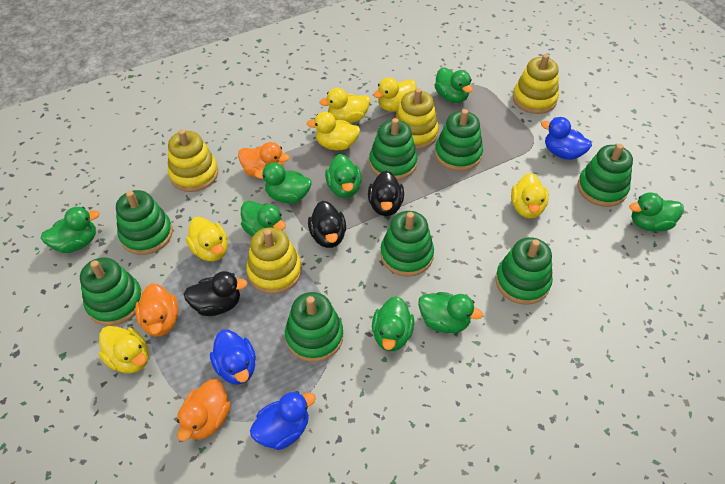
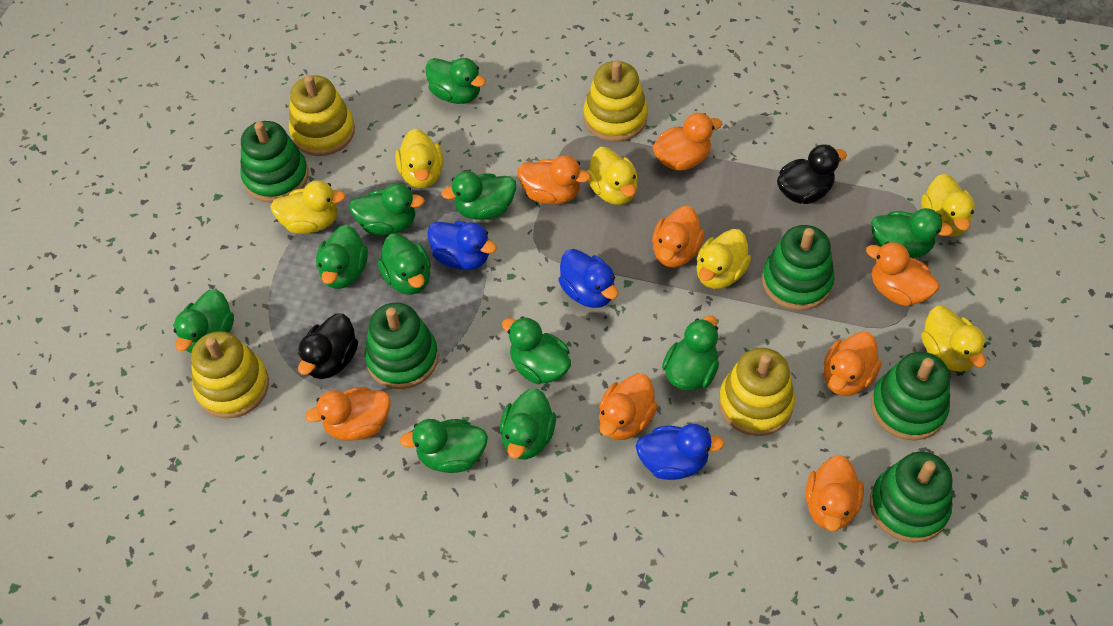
black duck: 3 -> 2
green duck: 8 -> 11
green stacking toy: 8 -> 5
orange duck: 3 -> 8

